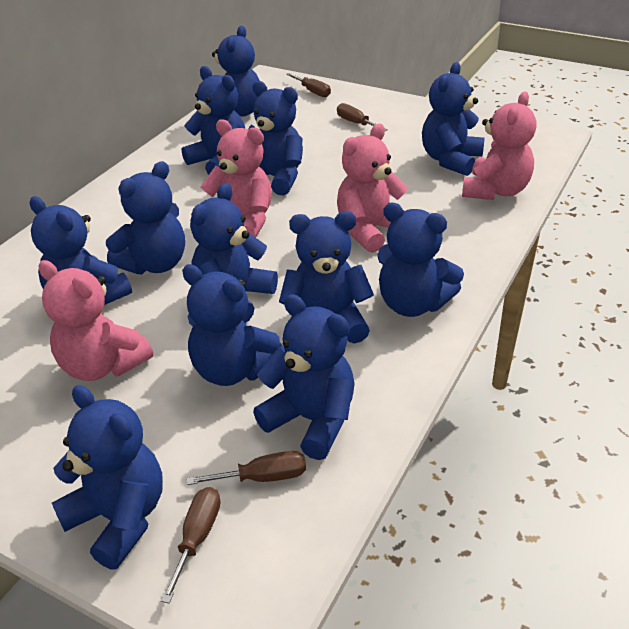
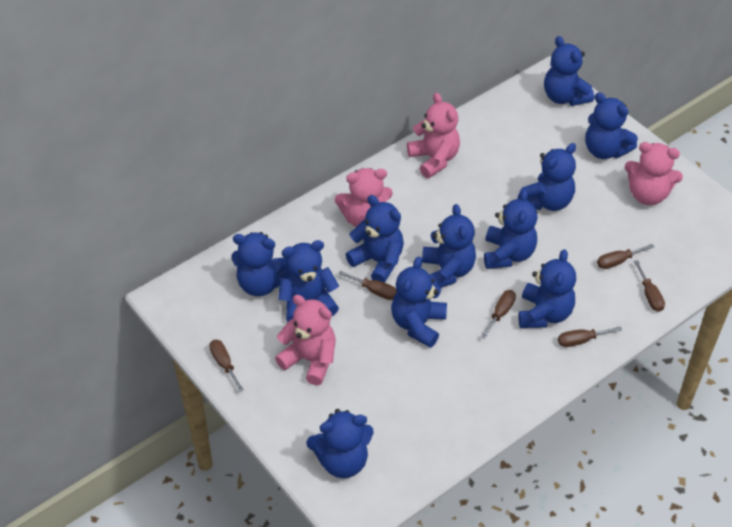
blue teddy bear: 12 -> 11
brown screwdriver: 4 -> 6

